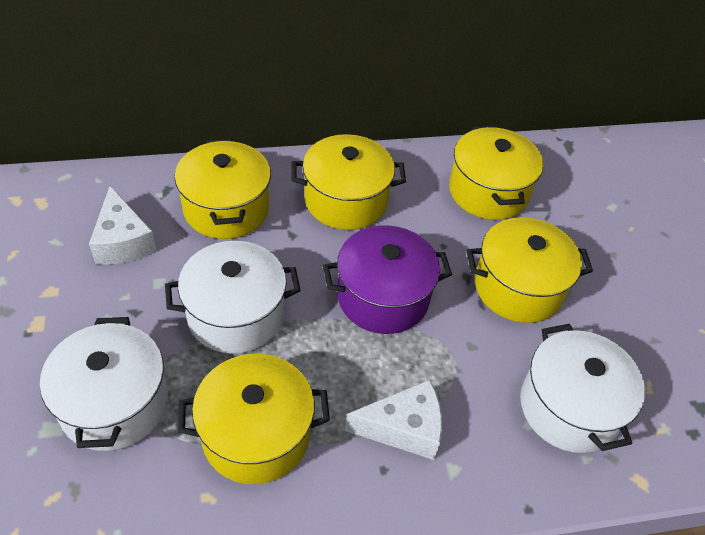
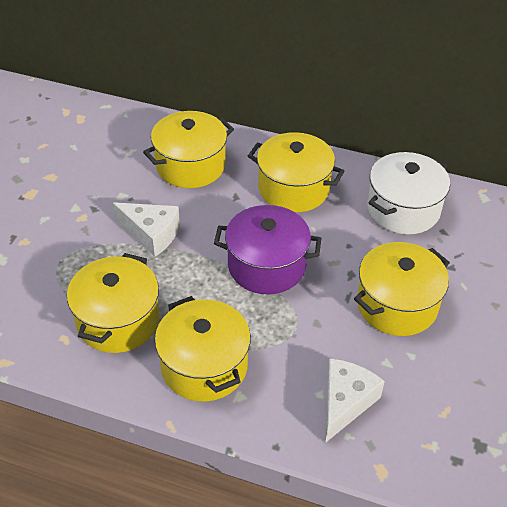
white pot: 3 -> 1

